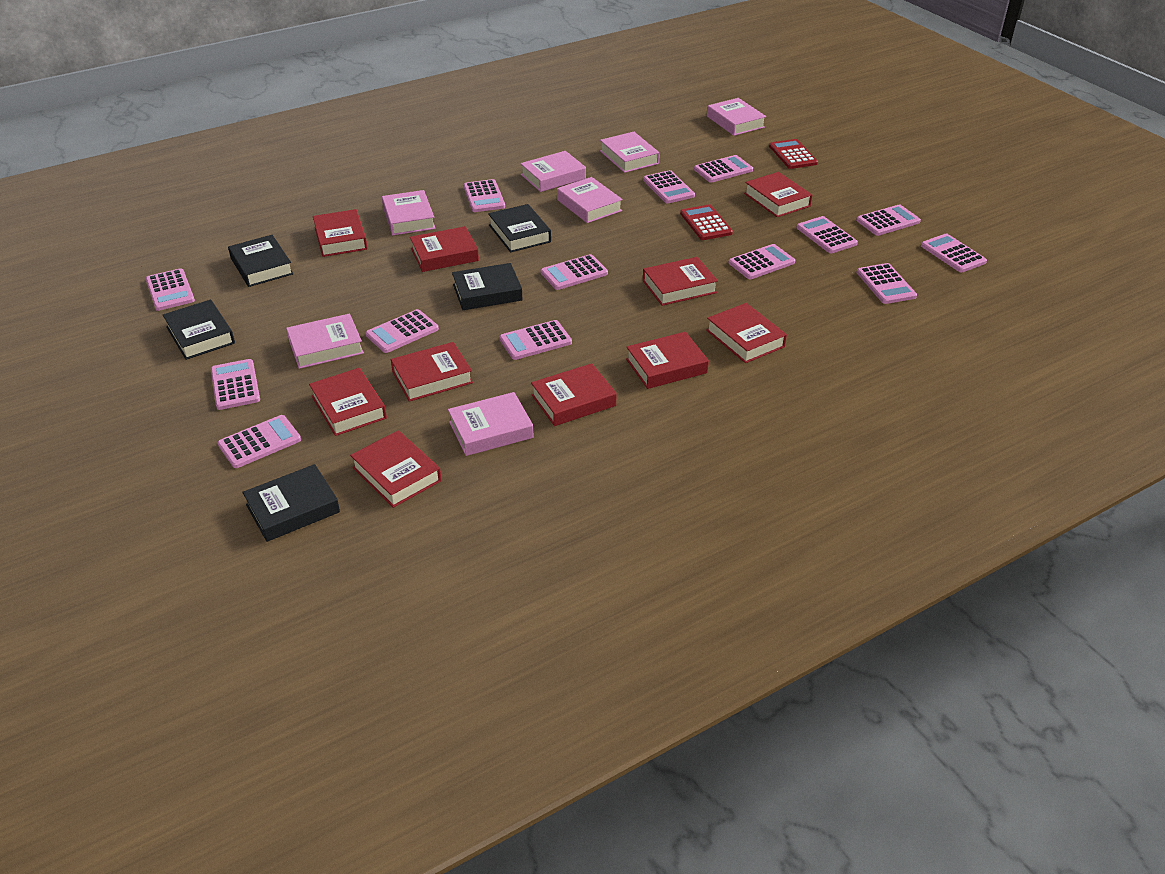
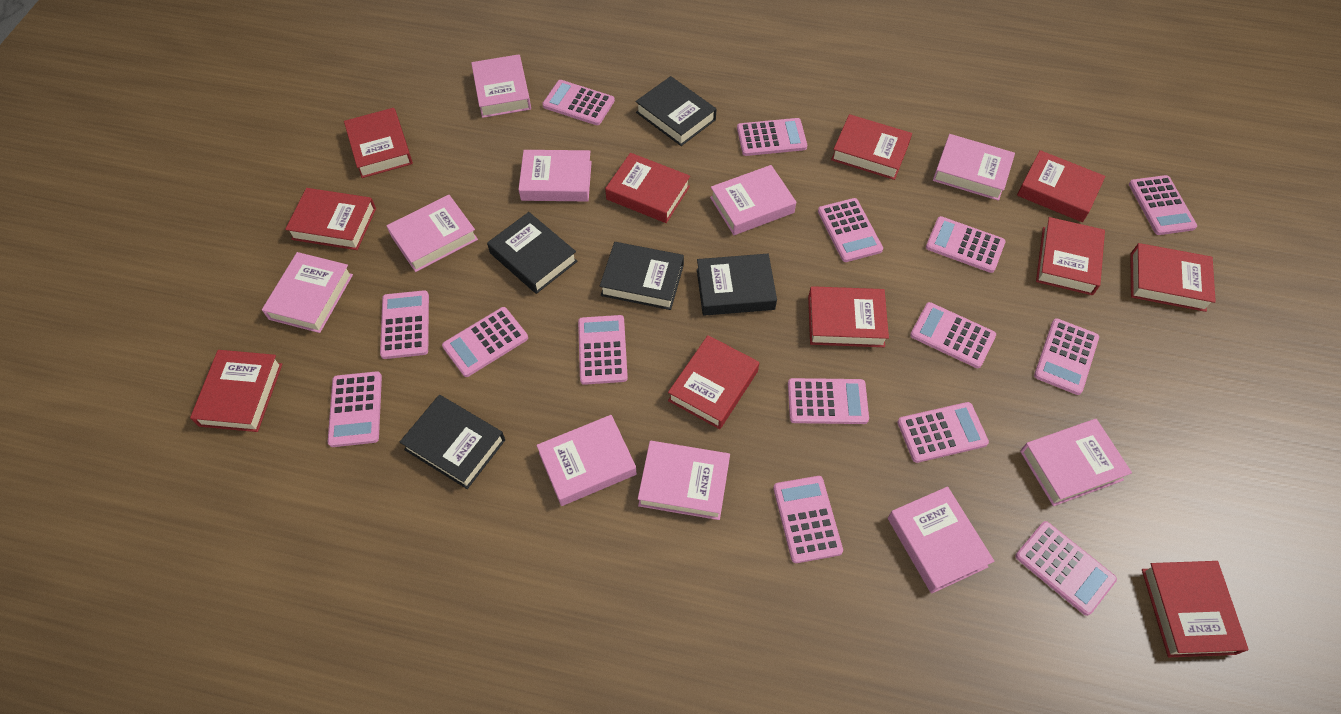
pink book: 7 -> 10
pink calculator: 14 -> 15
red book: 10 -> 11
red calculator: 2 -> 0

